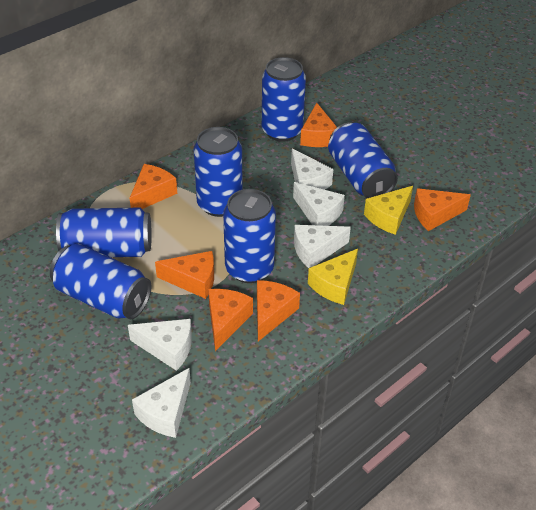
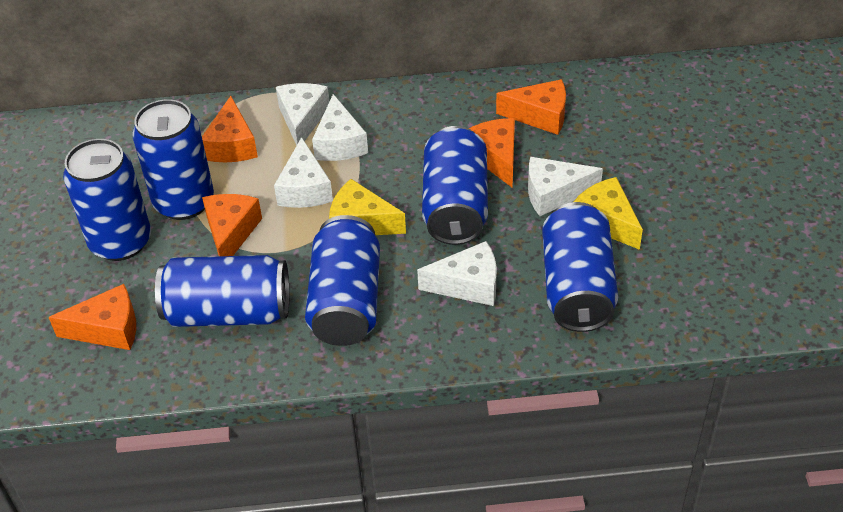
orange cheese: 6 -> 5

